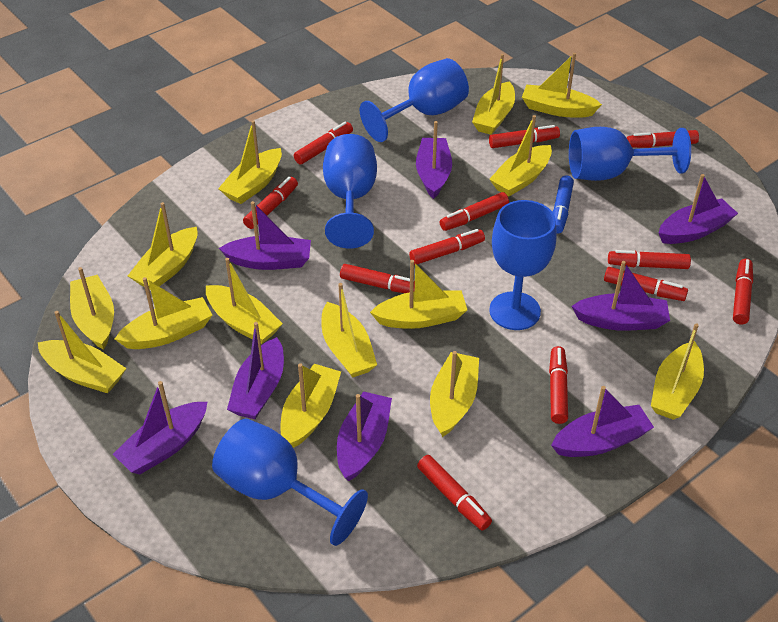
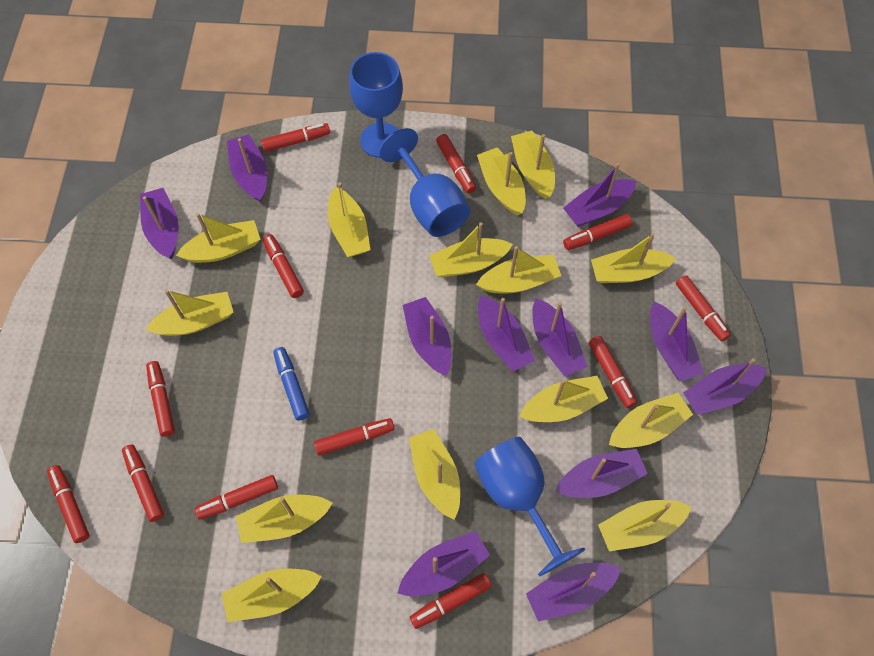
blue goblet: 5 -> 3
purple boat: 8 -> 11

